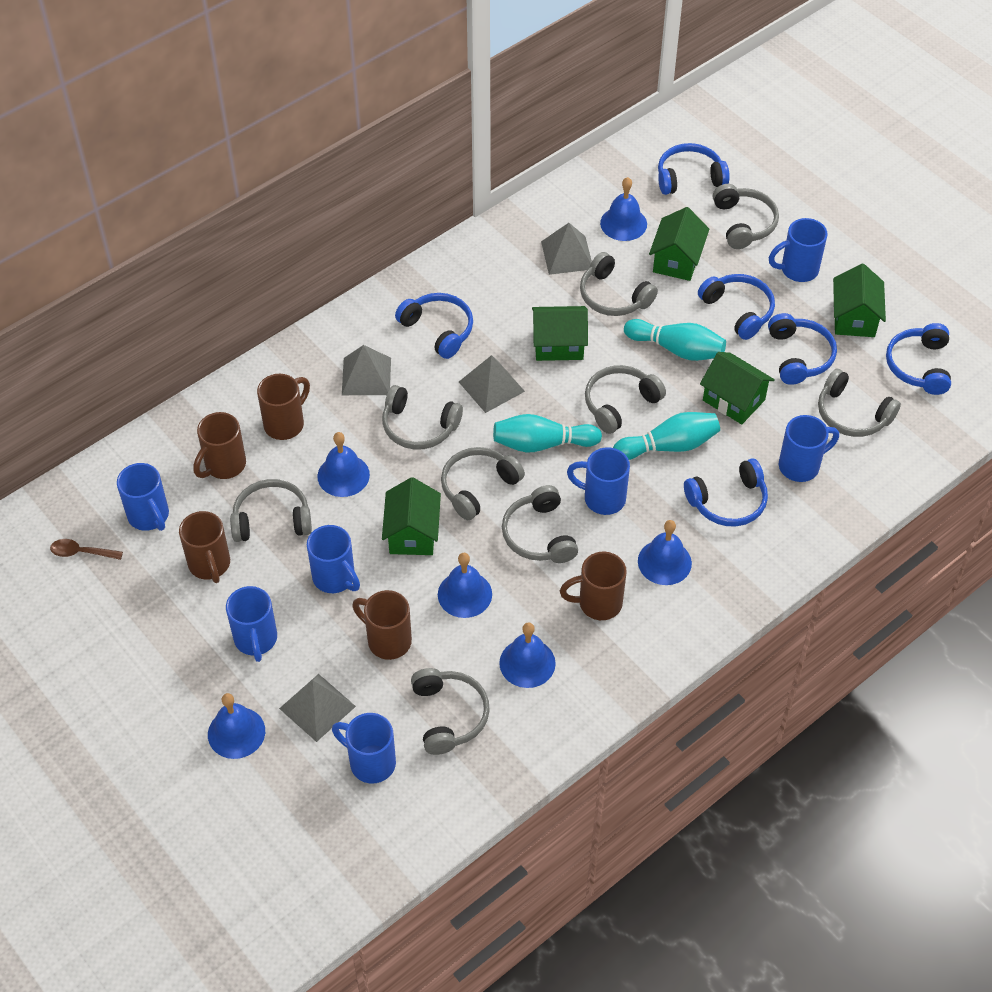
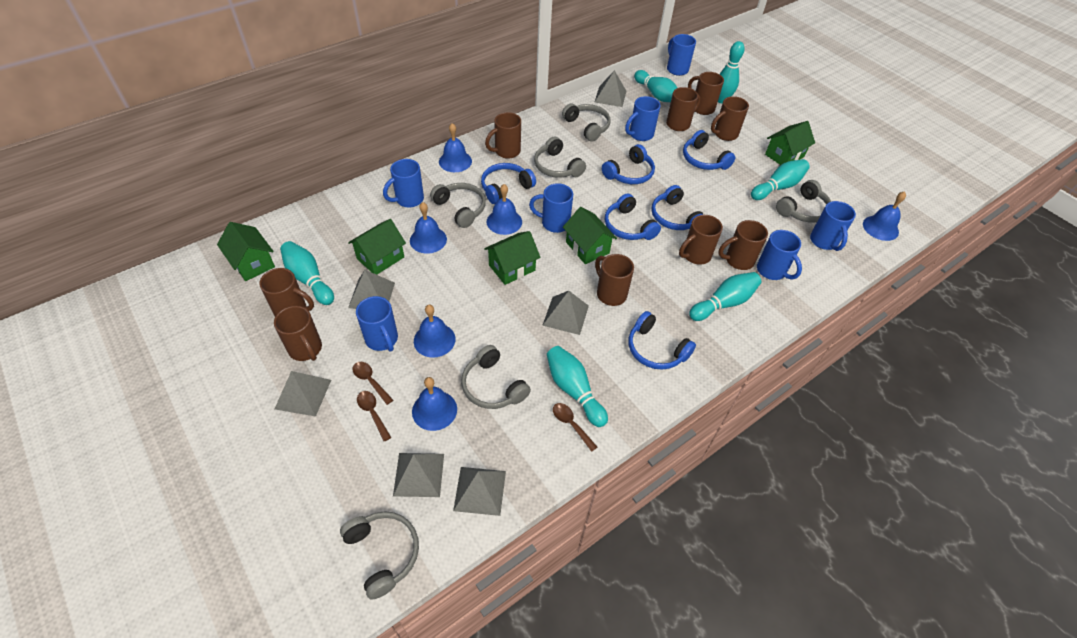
brown mug: 5 -> 9
brown spoon: 1 -> 3
grey headphones: 9 -> 6
grey pyramid: 4 -> 6
turquoise bowling pin: 3 -> 6

